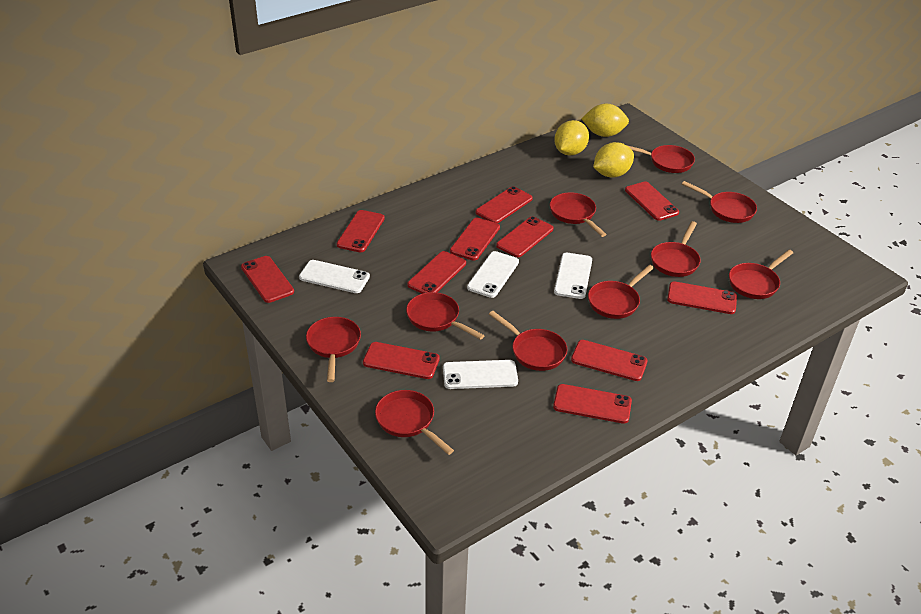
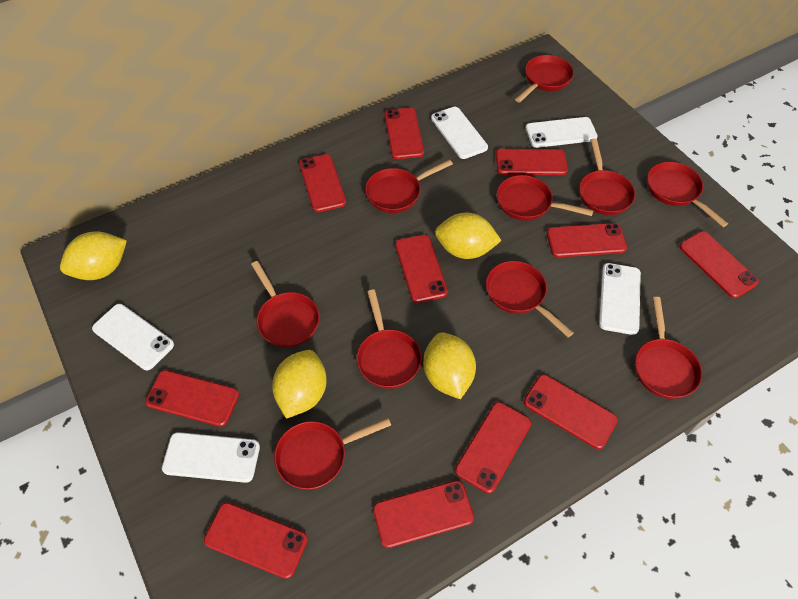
white phone: 4 -> 5
yellow lemon: 3 -> 4

